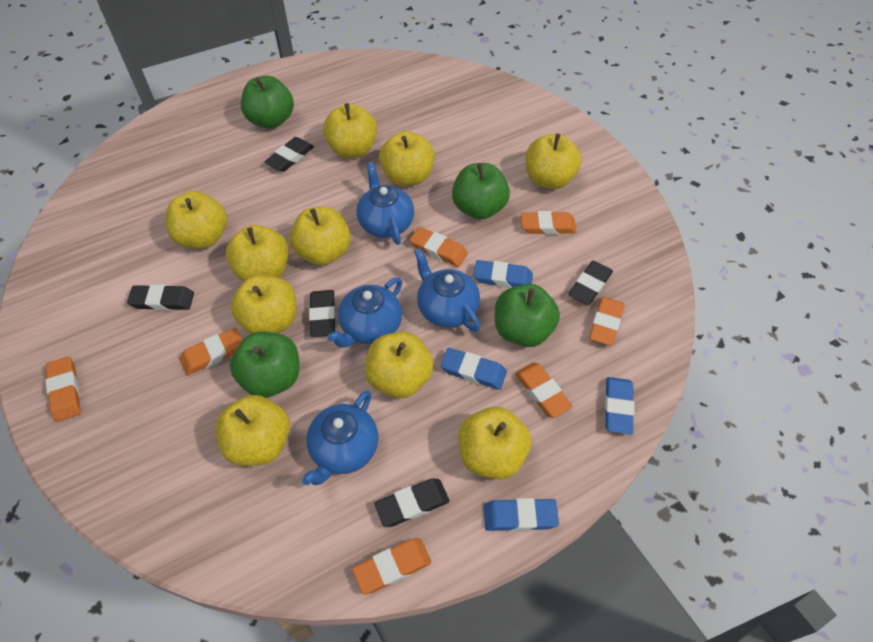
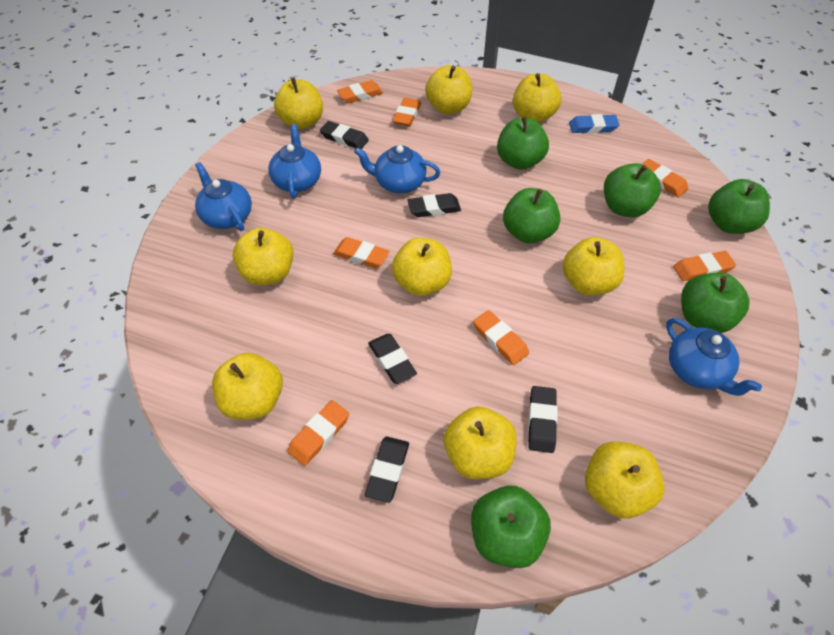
blue eraser: 4 -> 1
green apple: 4 -> 6
yellow apple: 10 -> 9

